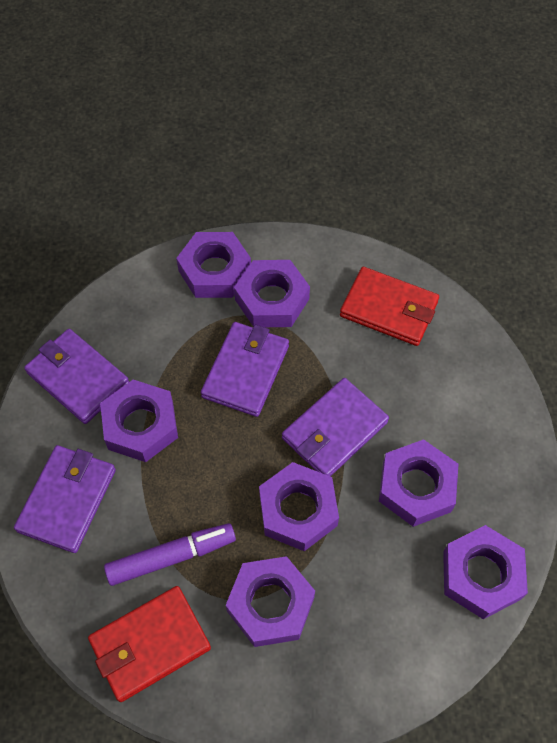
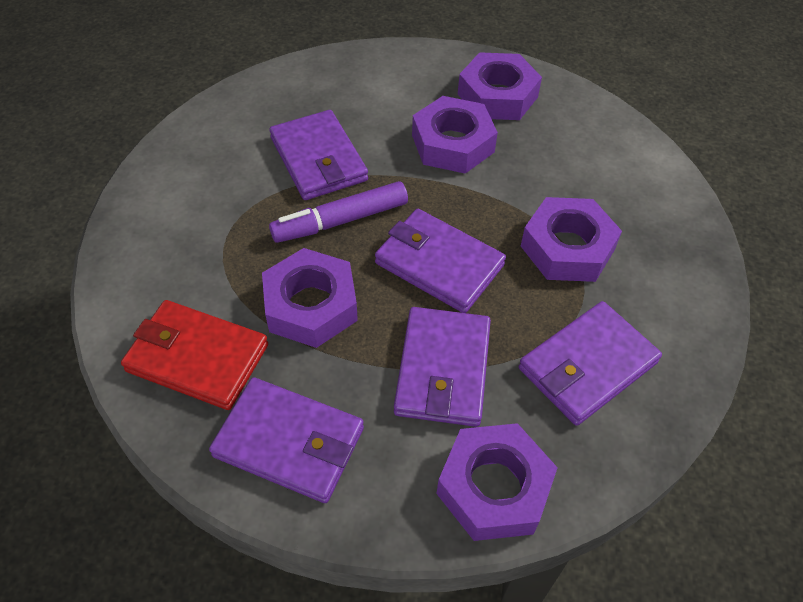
purple nut: 7 -> 5
purple wallet: 4 -> 5
red wallet: 2 -> 1

